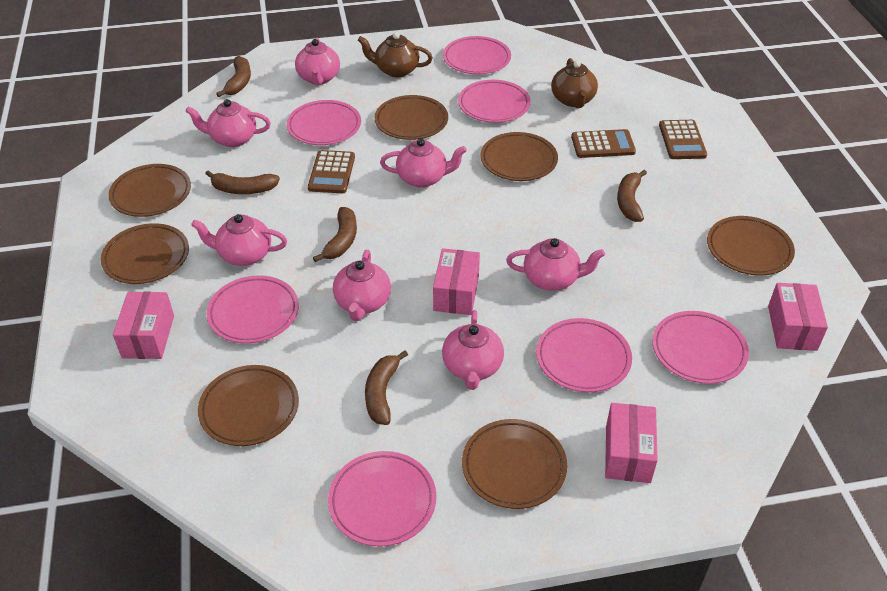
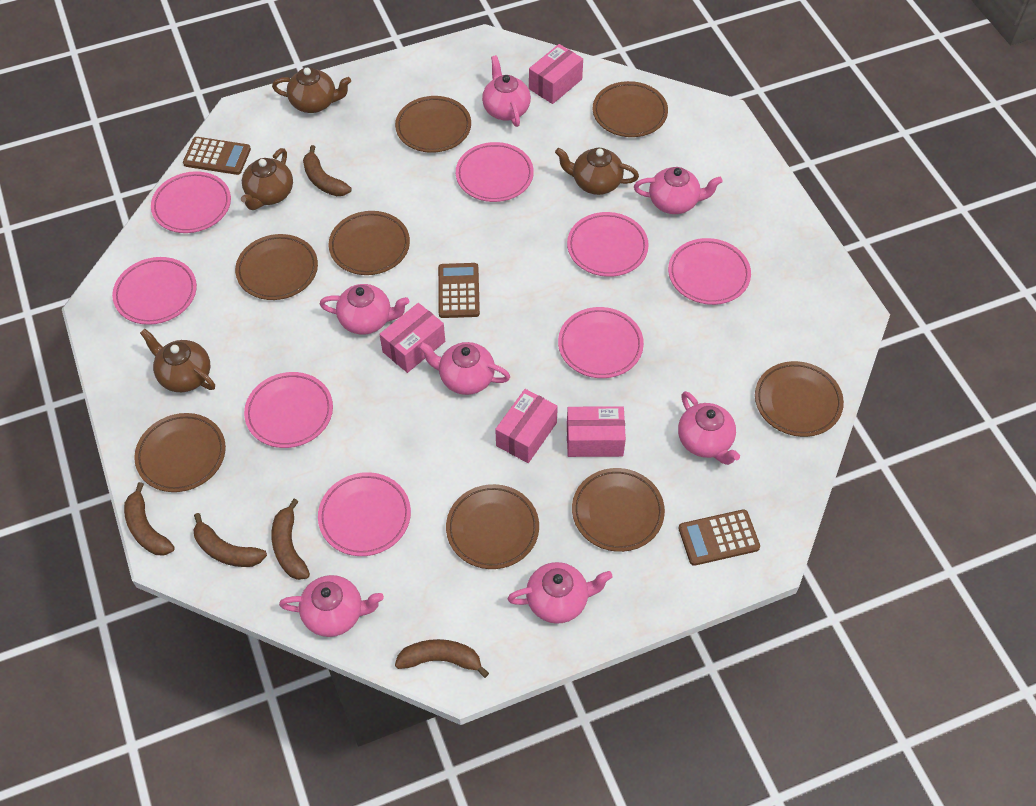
brown plate: 7 -> 8
brown teapot: 2 -> 4
pink plate: 7 -> 8

